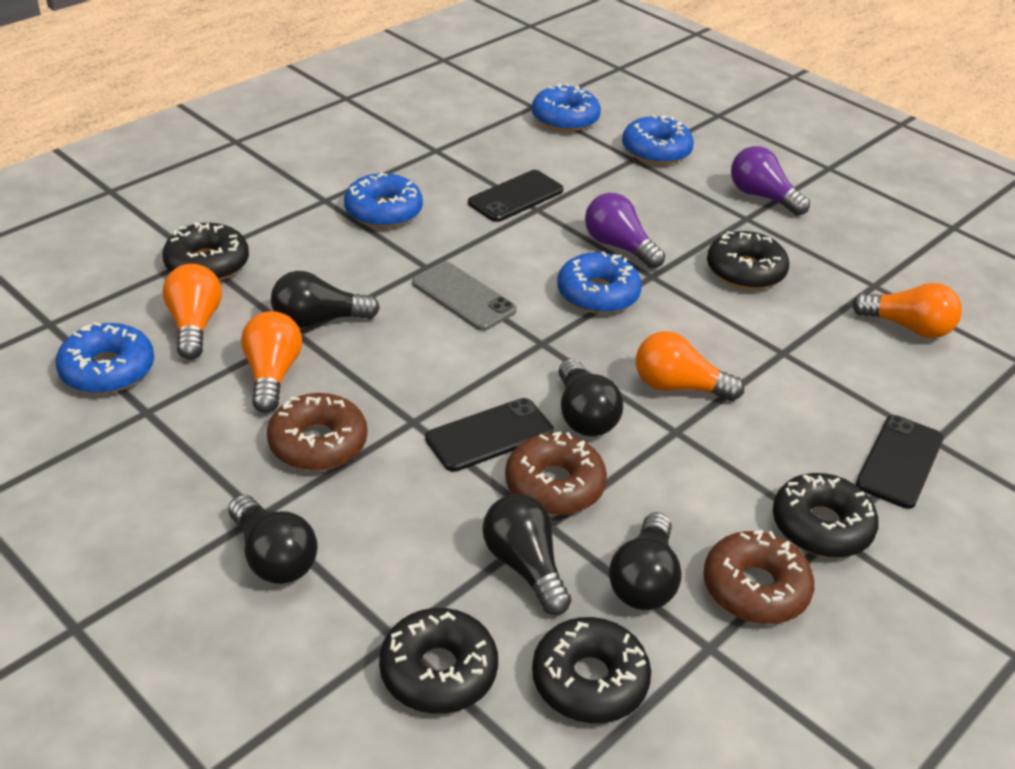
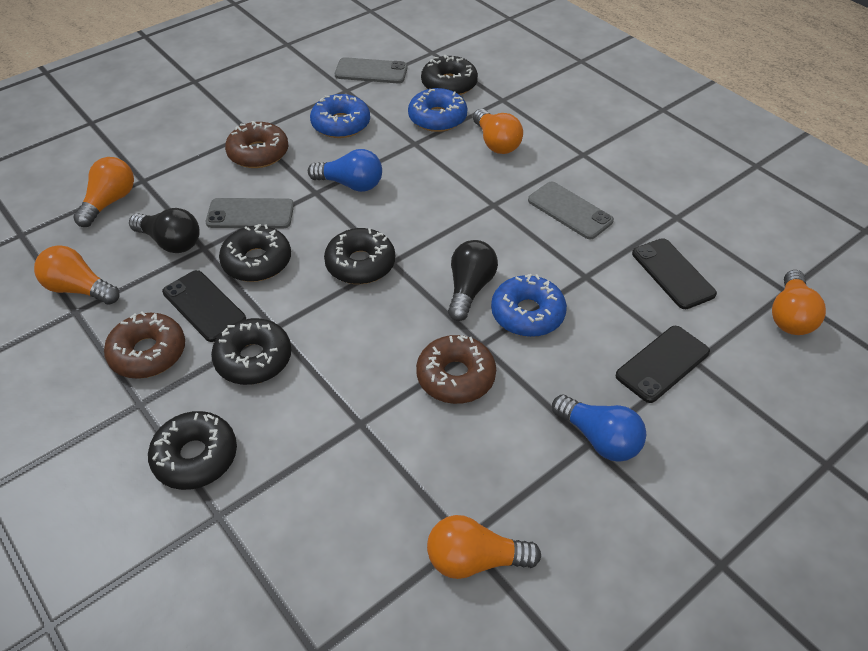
black light bulb: 5 -> 2
blue donut: 5 -> 3
blue light bulb: 0 -> 2
grey phone: 1 -> 3
orange light bulb: 4 -> 5
purple light bulb: 2 -> 0

